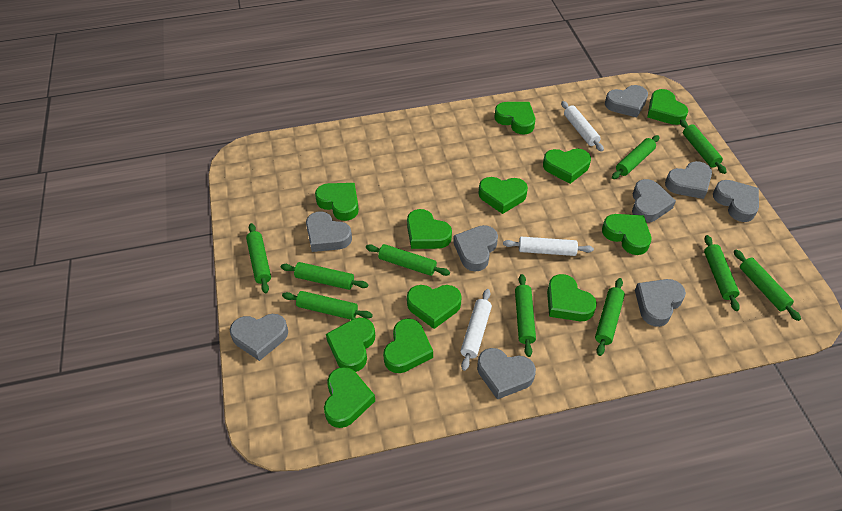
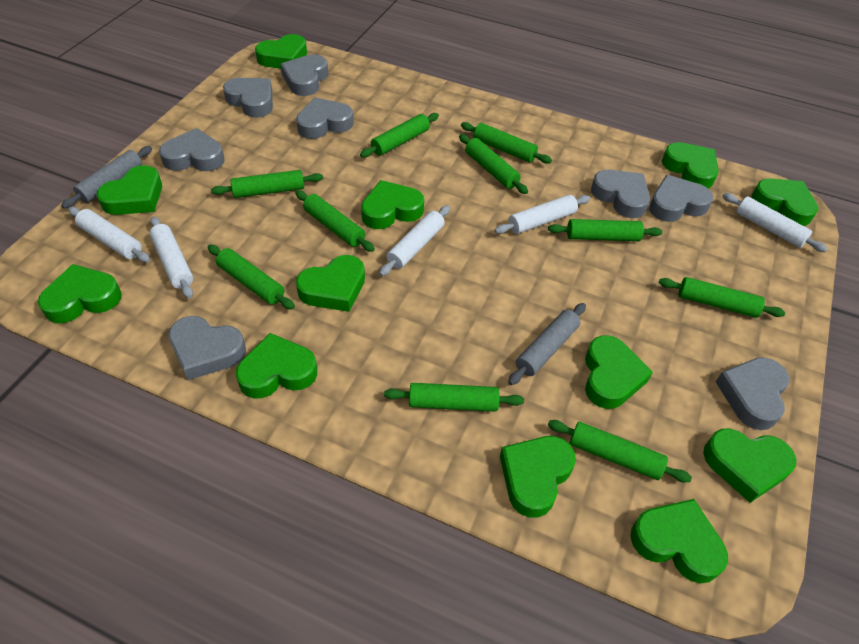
grey heart: 9 -> 8
grey rolling pin: 0 -> 2
white rolling pin: 3 -> 5

